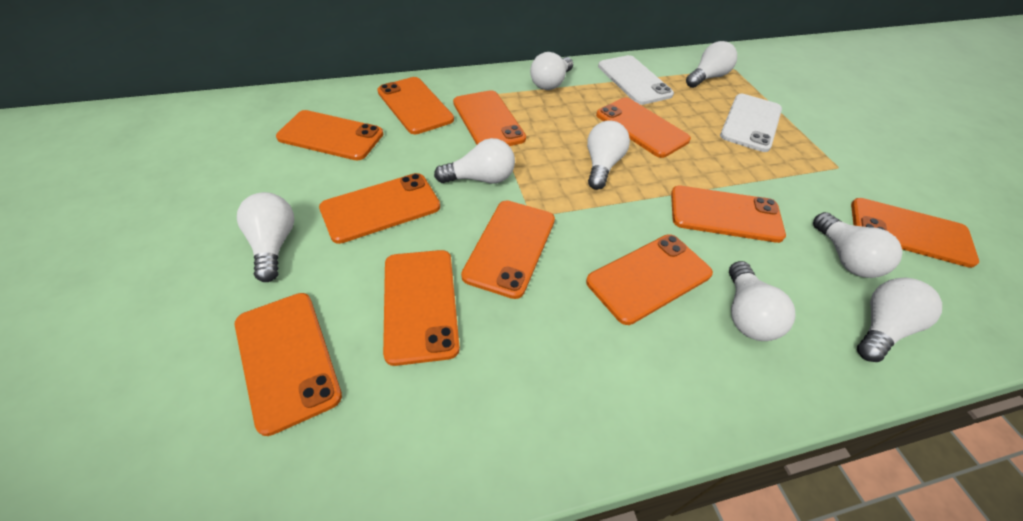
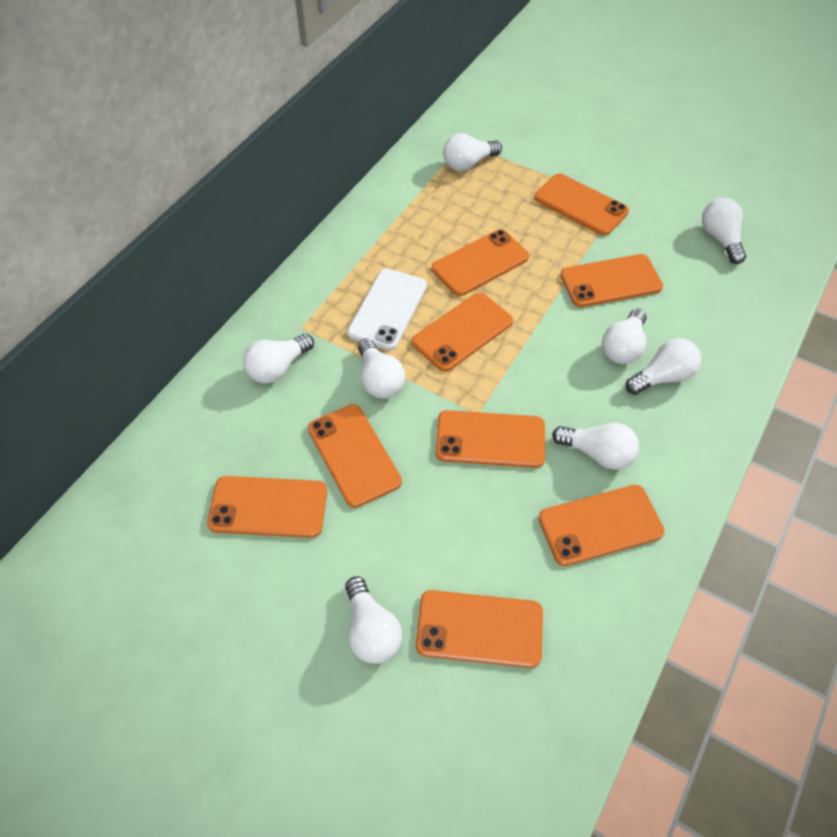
orange phone: 11 -> 9
white phone: 2 -> 1

